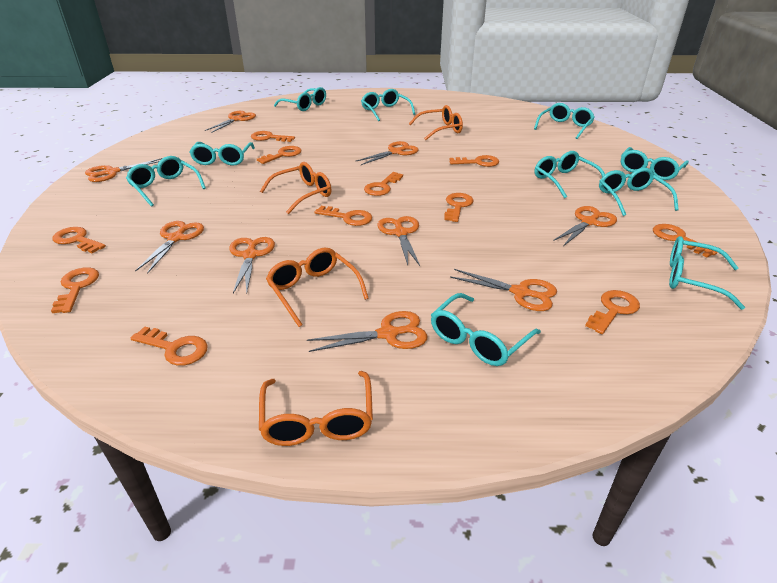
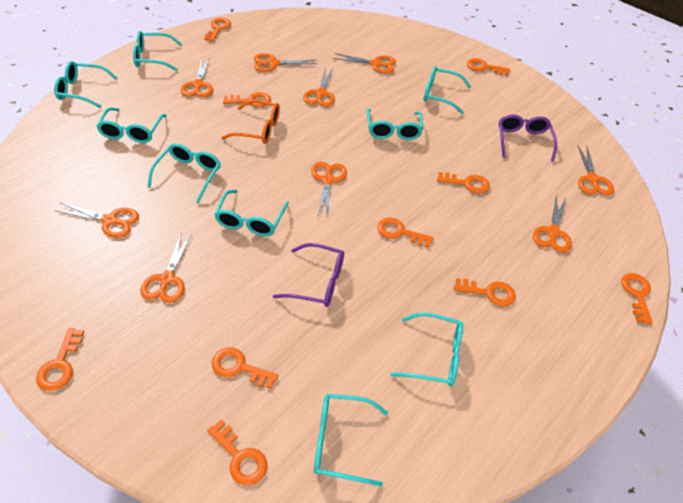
orange glasses: 4 -> 1
orange key: 11 -> 10
purple glasses: 0 -> 2
turquoise glasses: 10 -> 9

